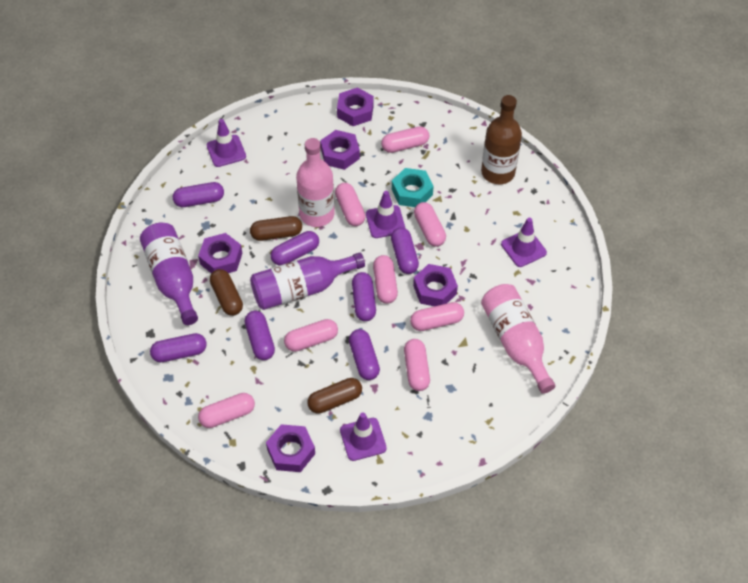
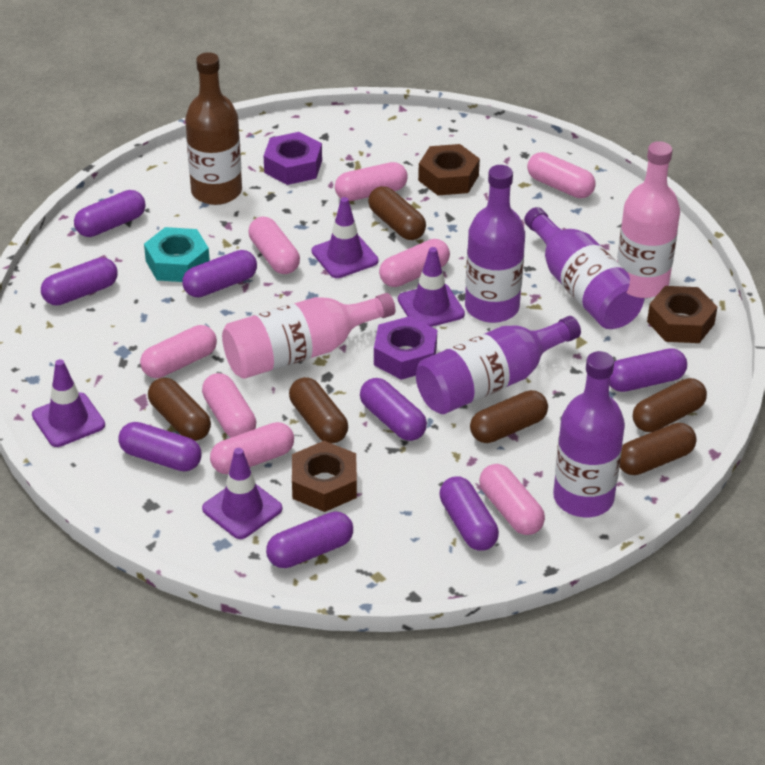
brown capsule: 3 -> 6
brown nut: 0 -> 3
purple bottle: 2 -> 4
purple capsule: 7 -> 8
purple nut: 5 -> 2

